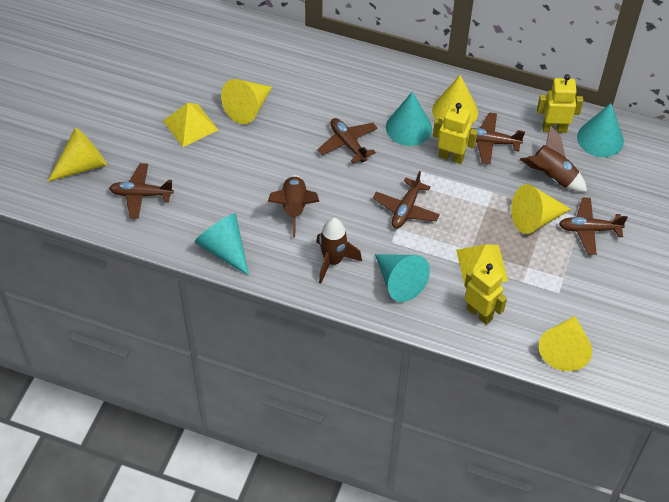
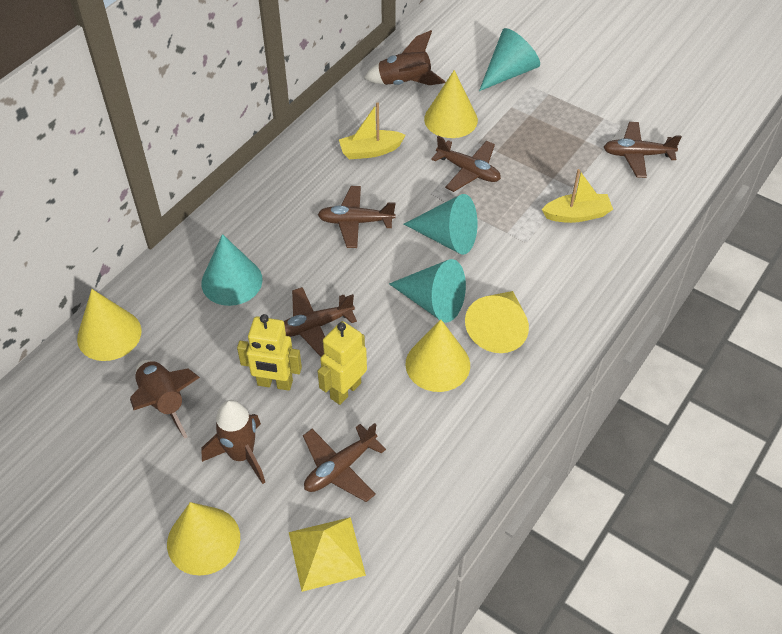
yellow boat: 0 -> 2
yellow pyramid: 2 -> 1
yellow robot: 3 -> 2

